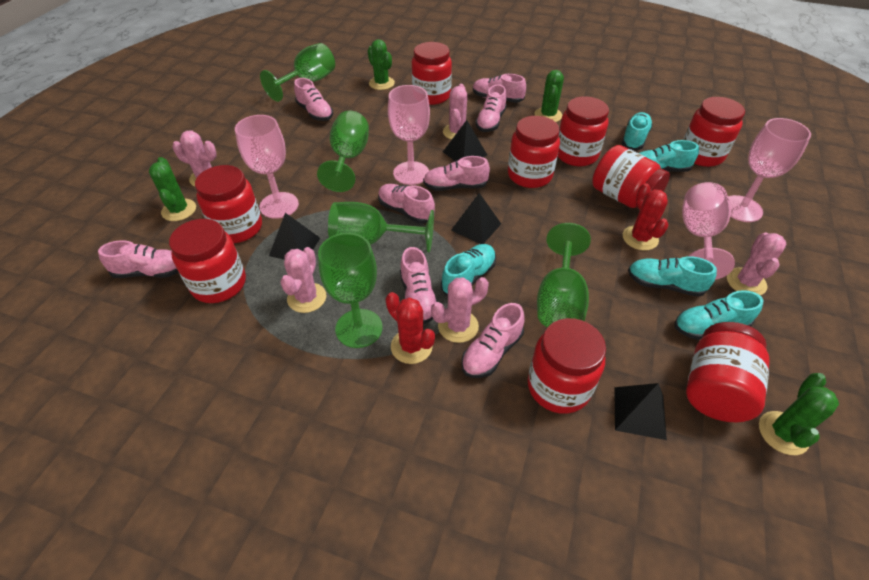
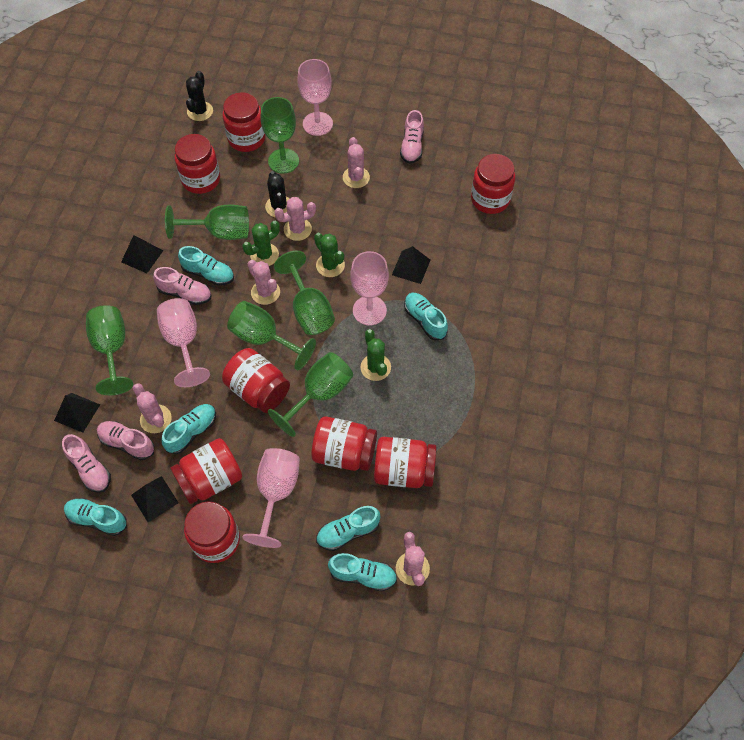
black cactus: 0 -> 2
green cactus: 4 -> 3
green goblet: 5 -> 6
pink shoe: 8 -> 4
red cactus: 2 -> 0
red jar: 9 -> 8
turquoise shoe: 5 -> 6

